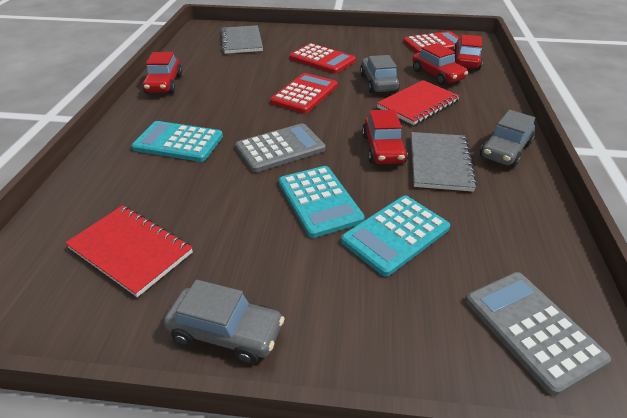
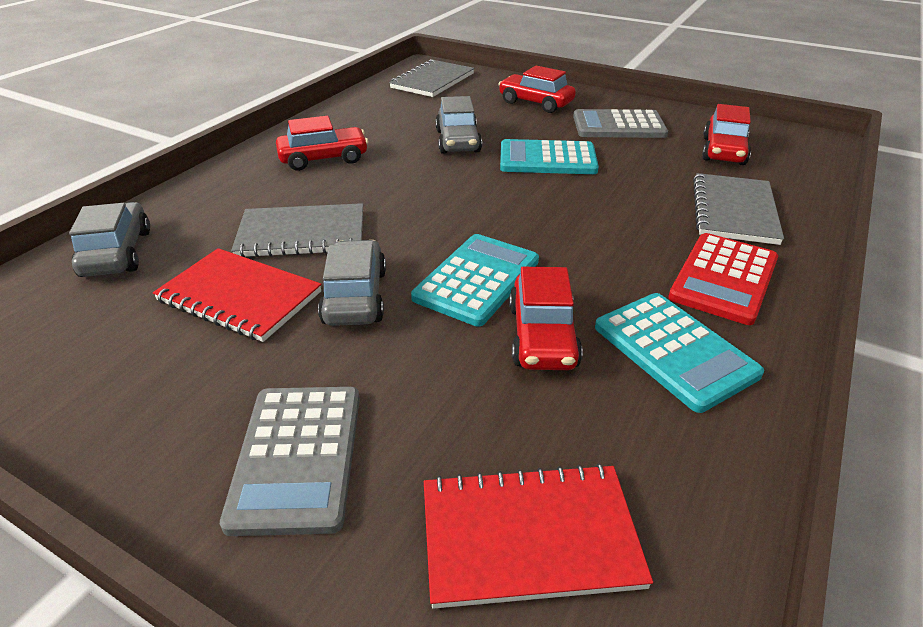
grey notebook: 2 -> 3
red calculator: 3 -> 1

